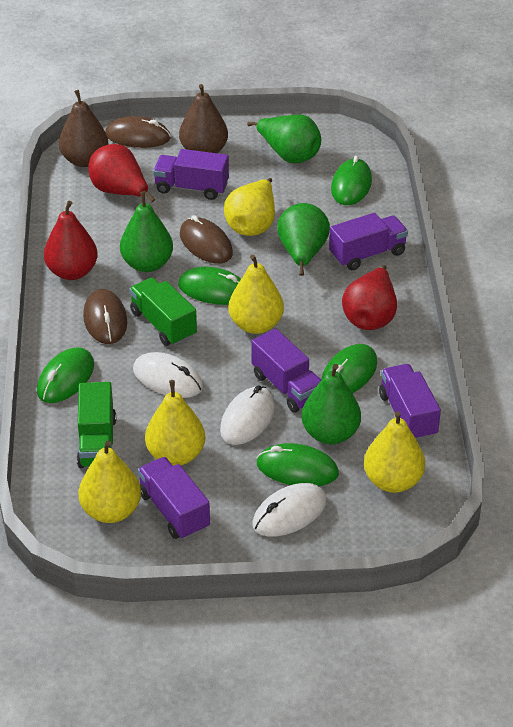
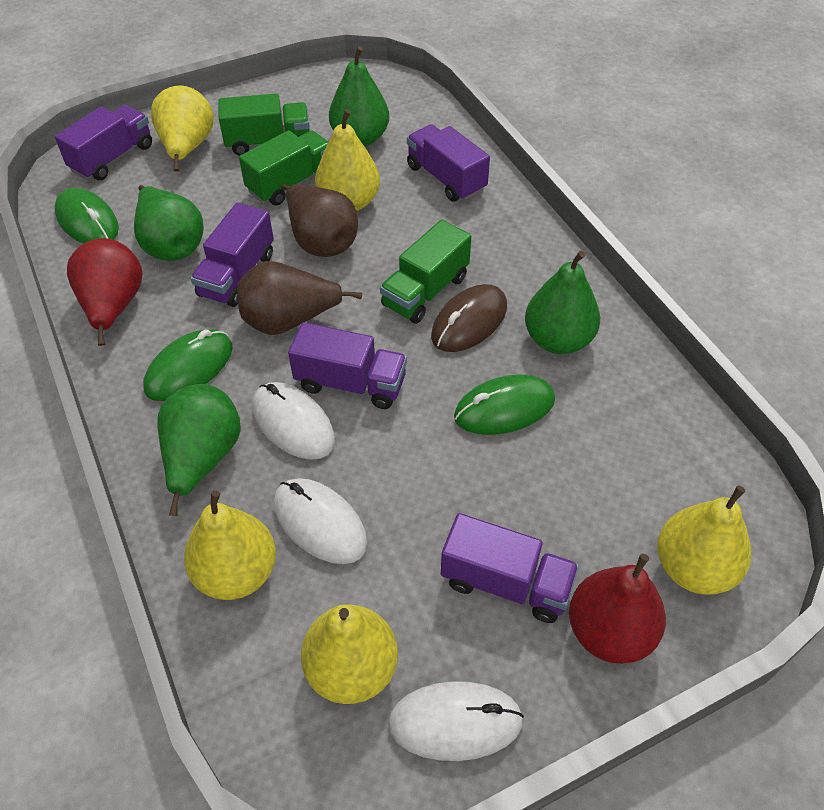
brown mouse: 3 -> 1
green mouse: 5 -> 3
green truck: 2 -> 3
red pear: 3 -> 2

